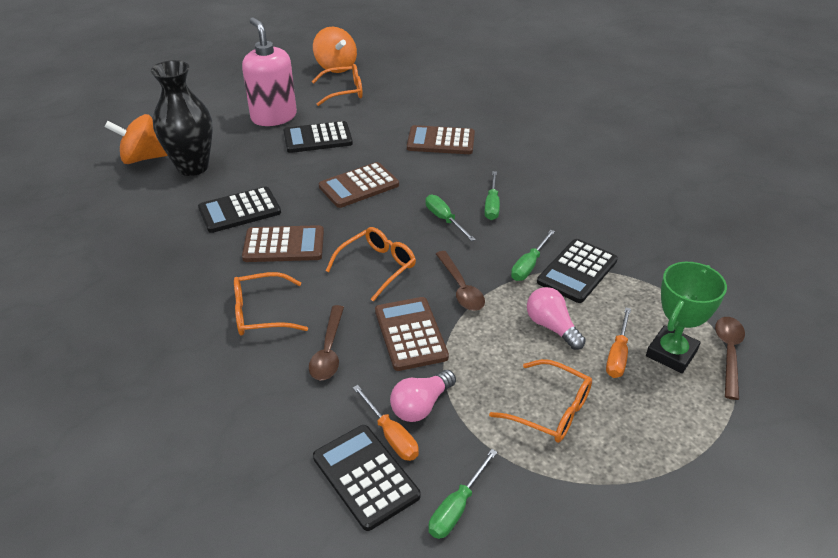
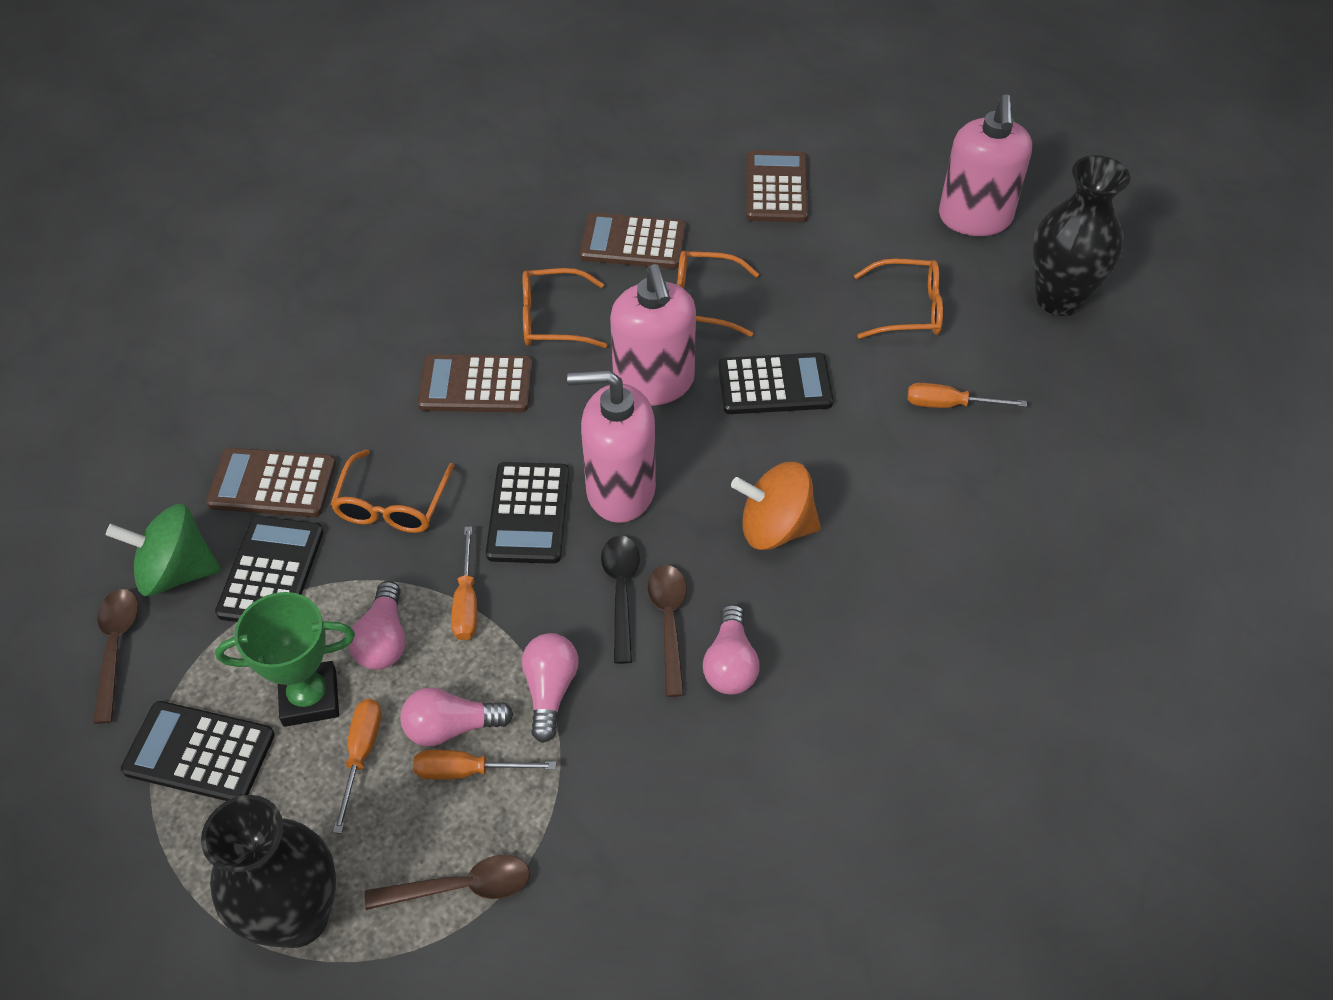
black spoon: 0 -> 1
black vase: 1 -> 2
green screwdriver: 4 -> 0
green spinning top: 0 -> 1
orange screwdriver: 2 -> 4
orange spinning top: 2 -> 1
pink light bulb: 2 -> 4
pink soap dispenser: 1 -> 3

